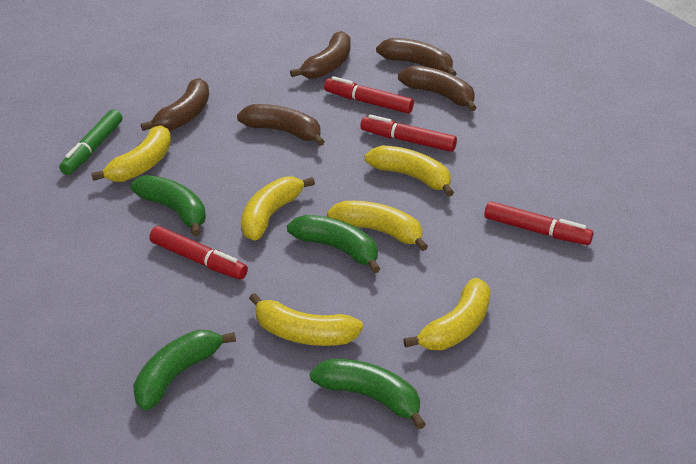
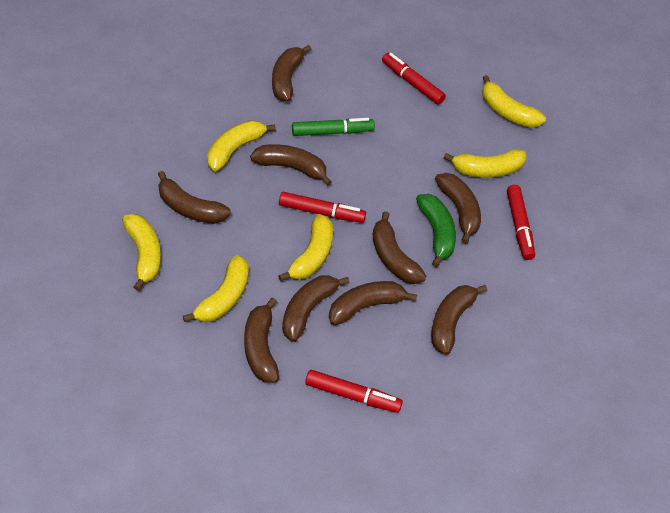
brown banana: 5 -> 9
green banana: 4 -> 1

